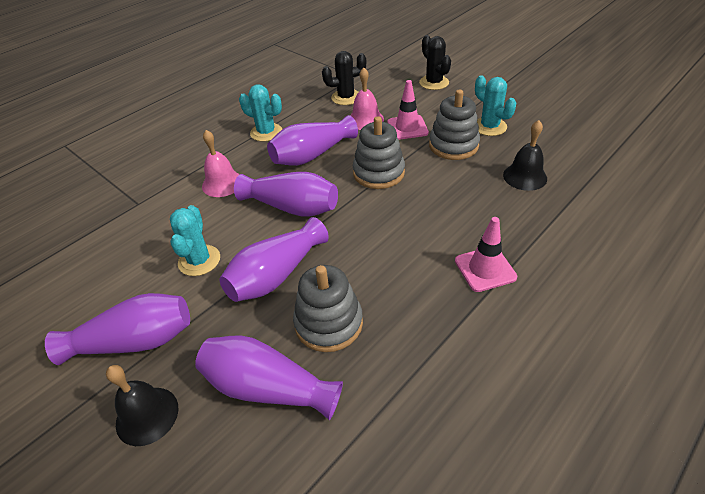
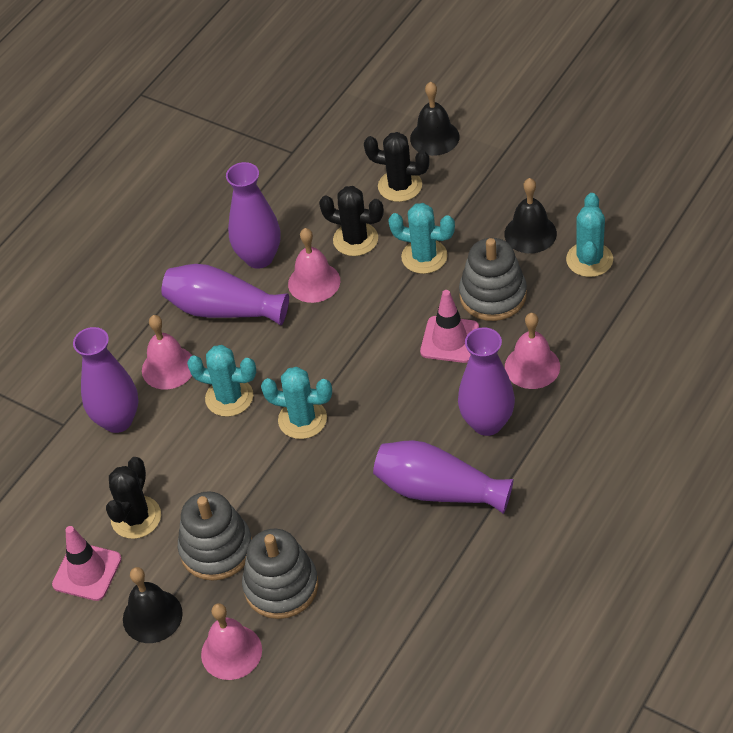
black bell: 2 -> 3
black cactus: 2 -> 3
pink bell: 2 -> 4
turquoise cactus: 3 -> 4

